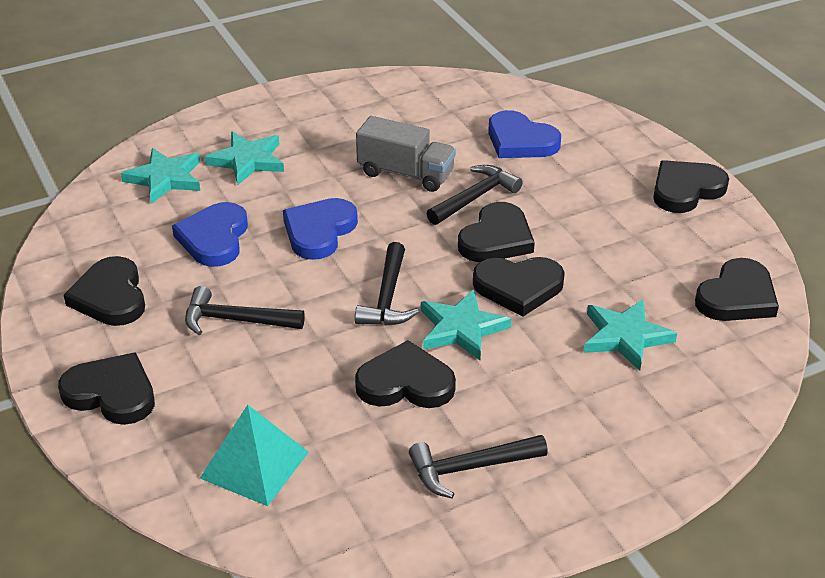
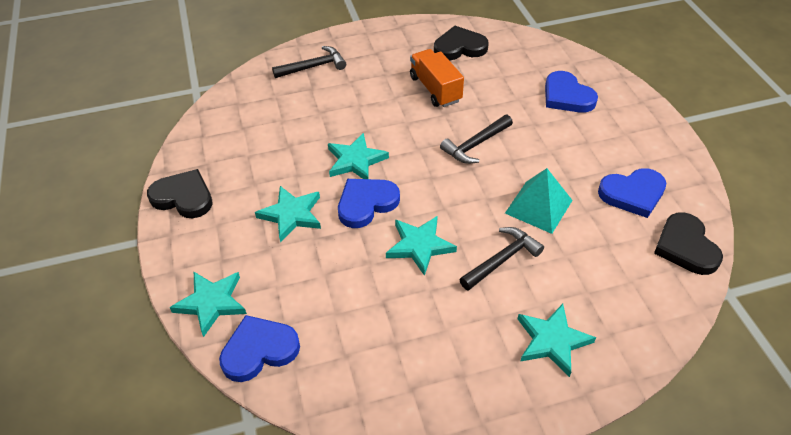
black hammer: 4 -> 3
black heart: 7 -> 3
blue heart: 3 -> 4
grey truck: 1 -> 0
orange truck: 0 -> 1
turquoise star: 4 -> 5

